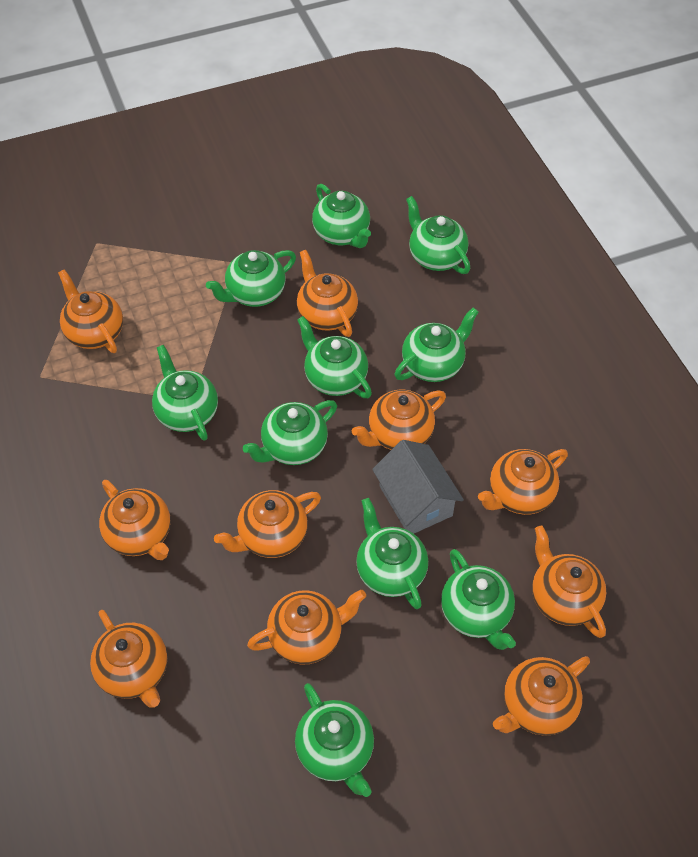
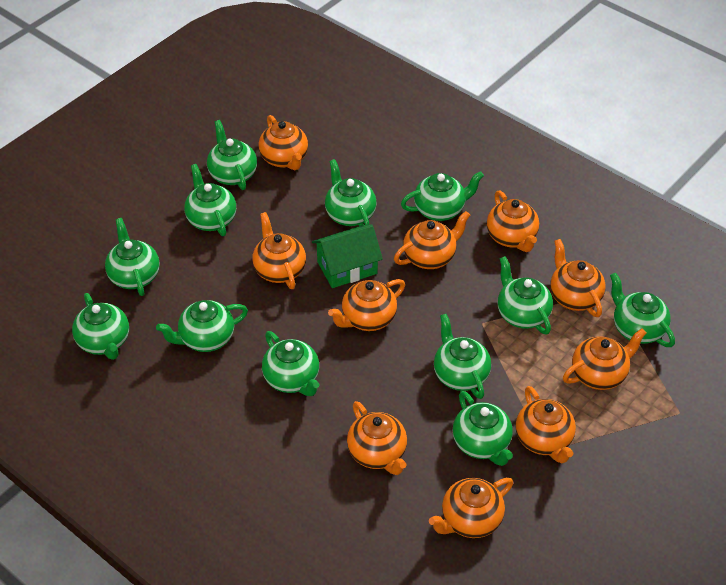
green house: 0 -> 1
green teapot: 10 -> 12
grey house: 1 -> 0

